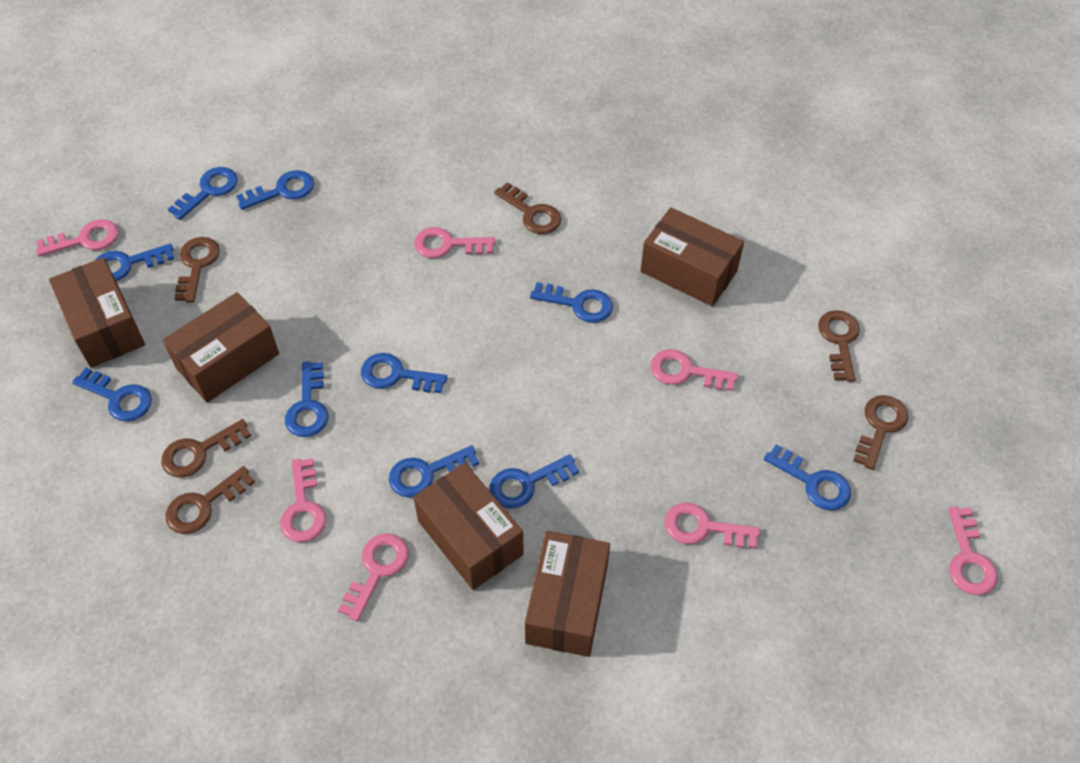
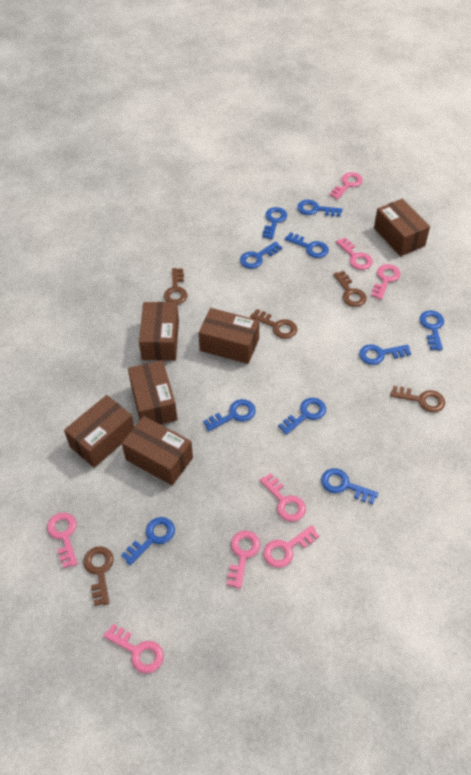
brown box: 5 -> 6
brown key: 6 -> 5
pink key: 7 -> 8

